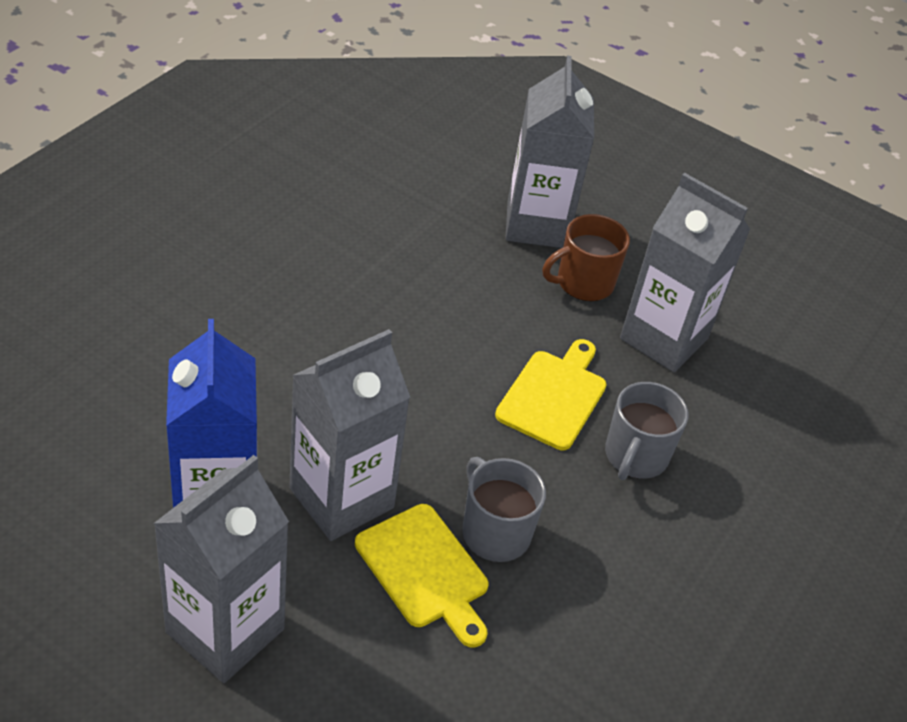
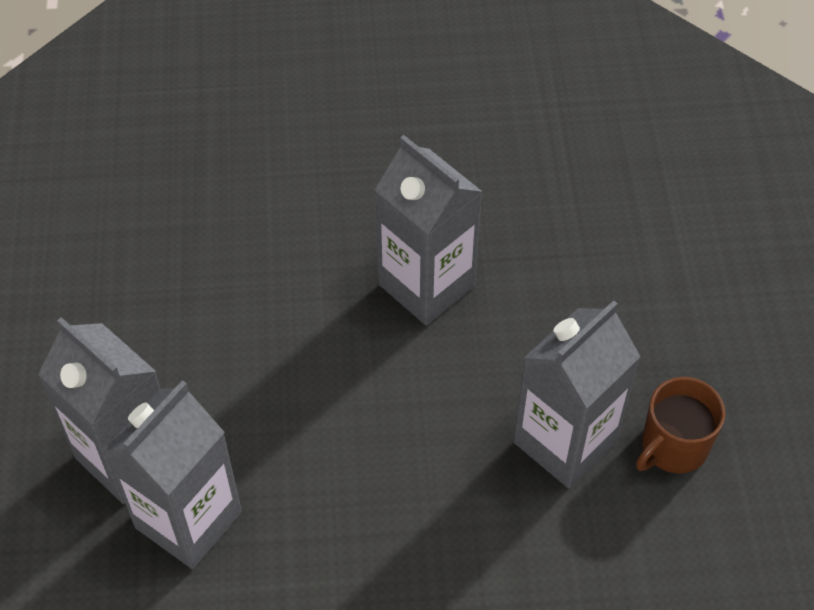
blue carton: 1 -> 0
grey mug: 2 -> 0
yellow cutting board: 2 -> 0

